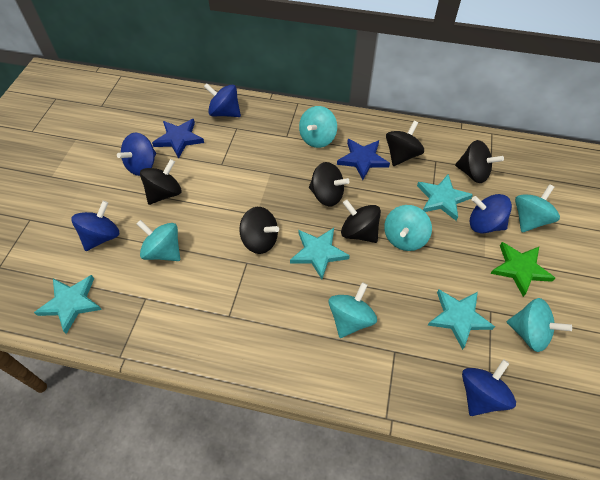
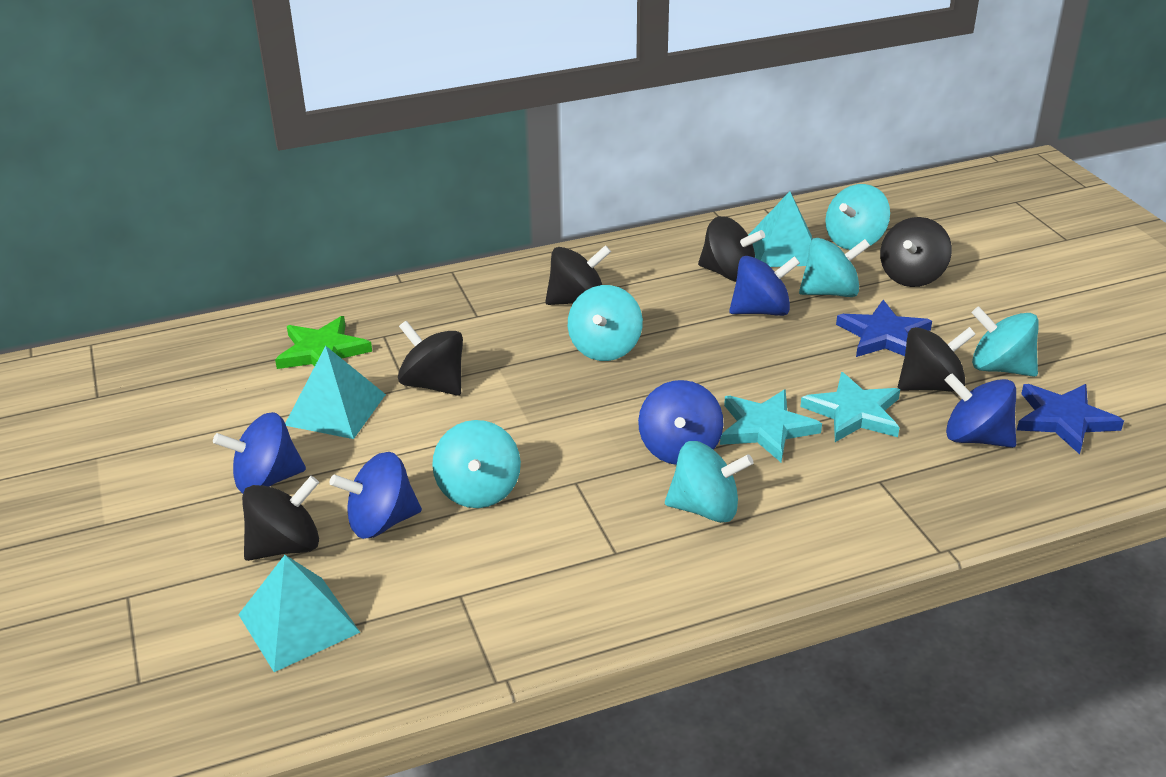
turquoise pyramid: 0 -> 3
turquoise star: 4 -> 2

